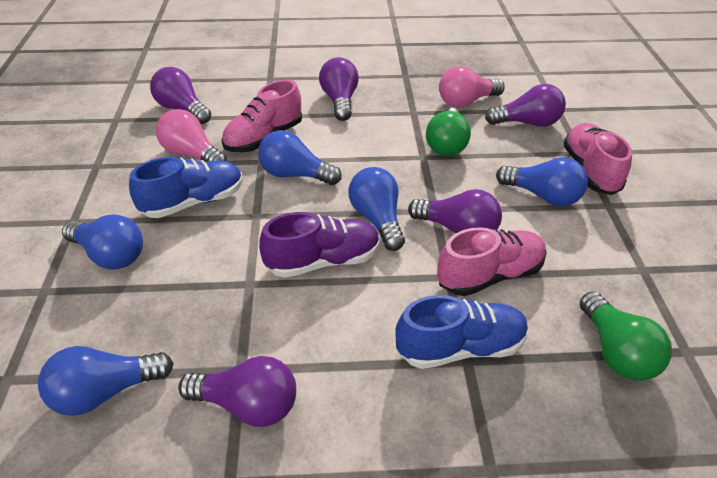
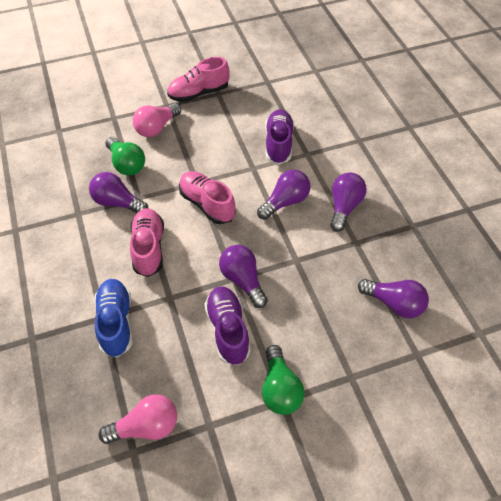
blue light bulb: 5 -> 0
blue shoe: 2 -> 1
purple shoe: 1 -> 2

